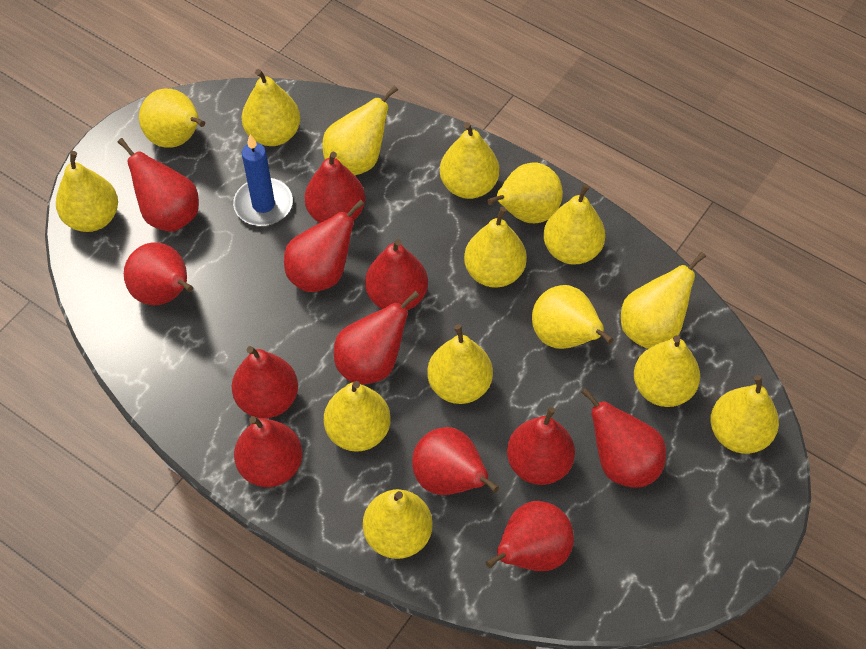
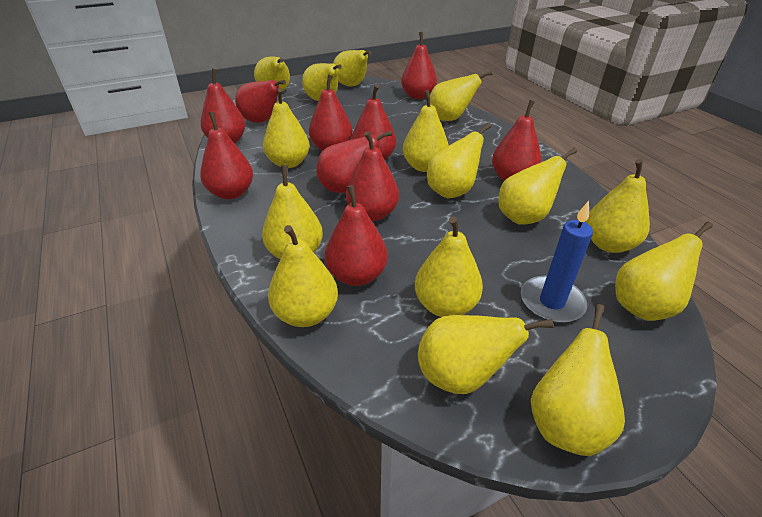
red pear: 12 -> 10

